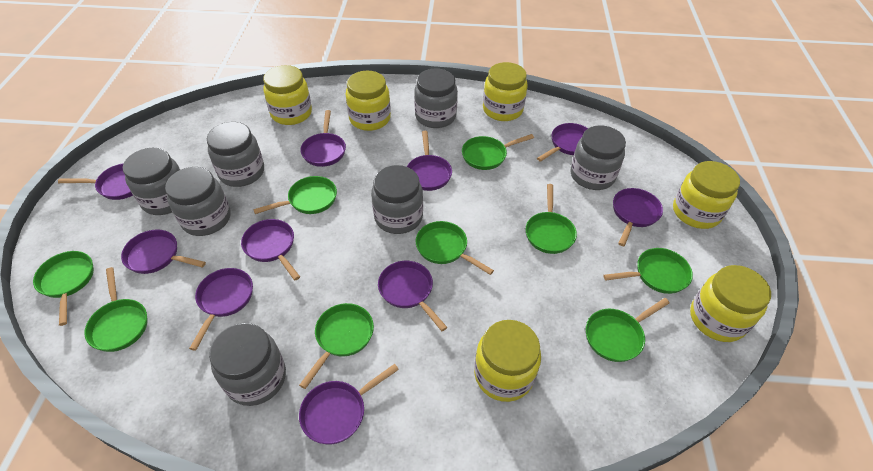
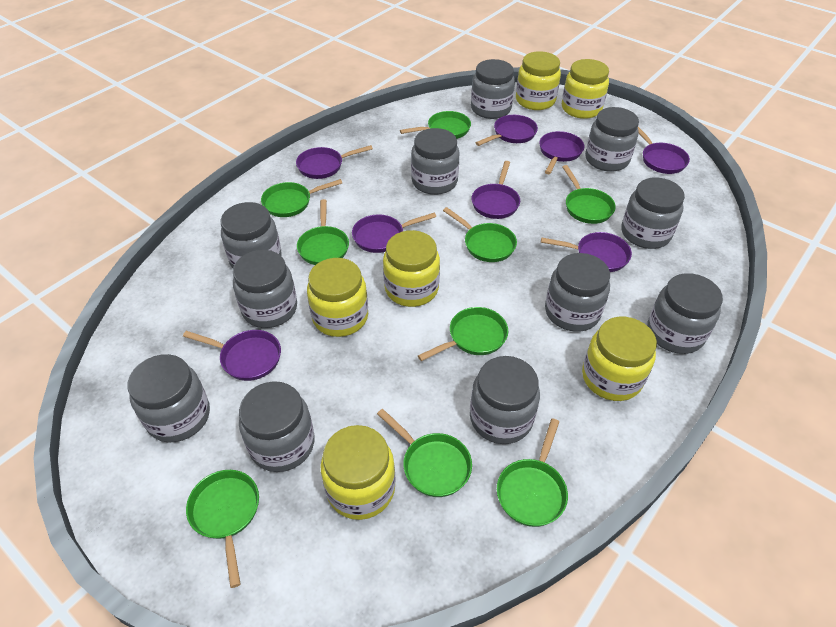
grey jar: 7 -> 11
purple pan: 10 -> 8

